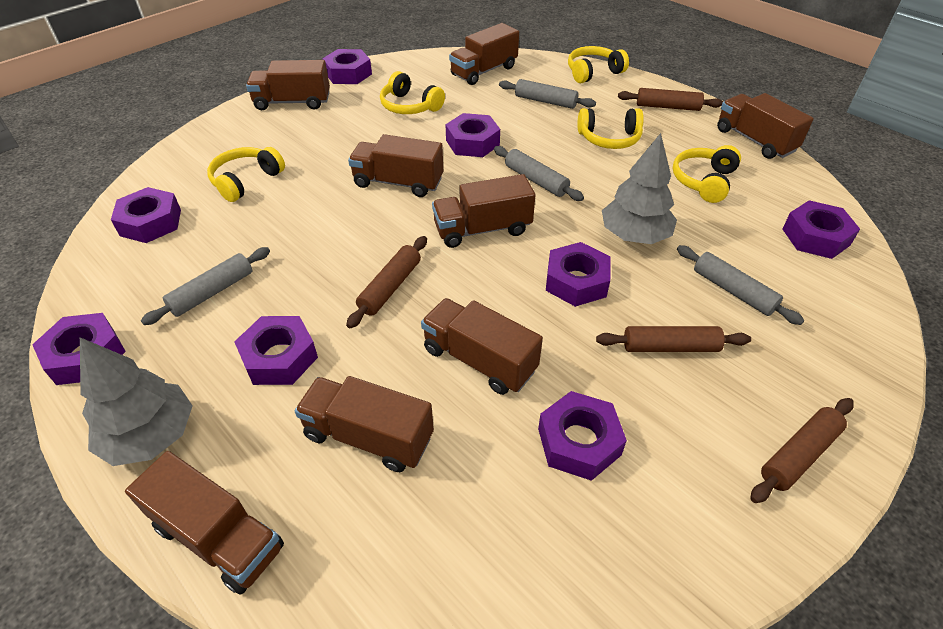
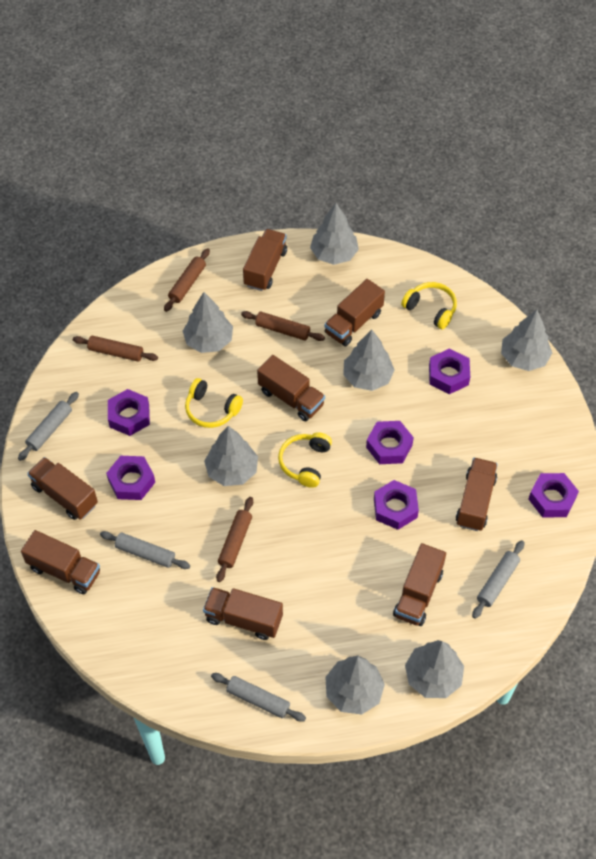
grey tree: 2 -> 7
purple nut: 8 -> 6
yellow headphones: 5 -> 3

